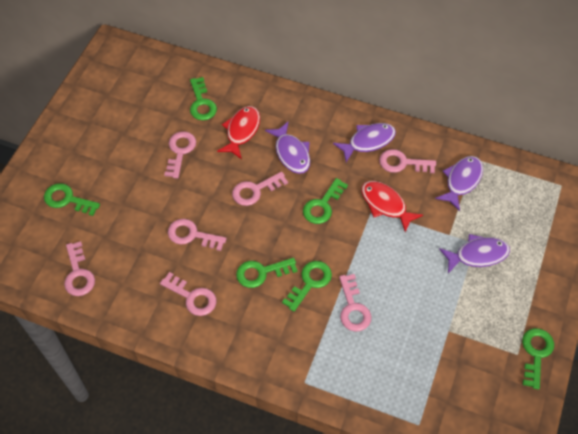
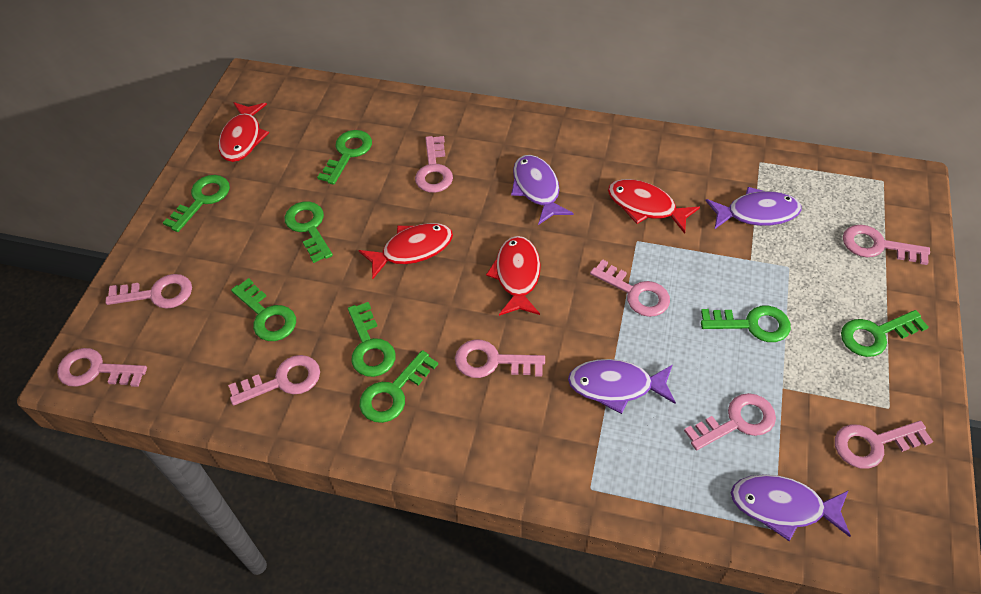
green key: 6 -> 8
pink key: 7 -> 9
red fish: 2 -> 4

